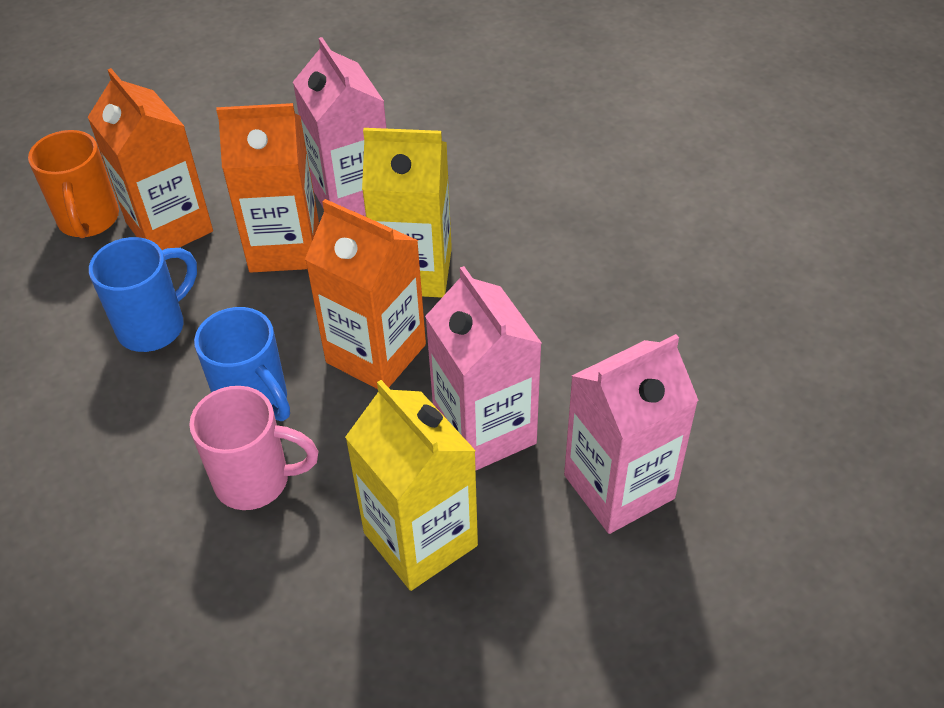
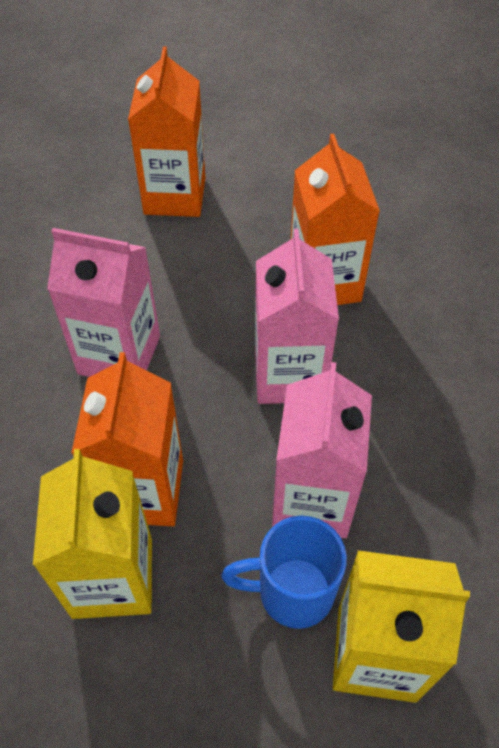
blue mug: 2 -> 1
orange mug: 1 -> 0
pink mug: 1 -> 0

